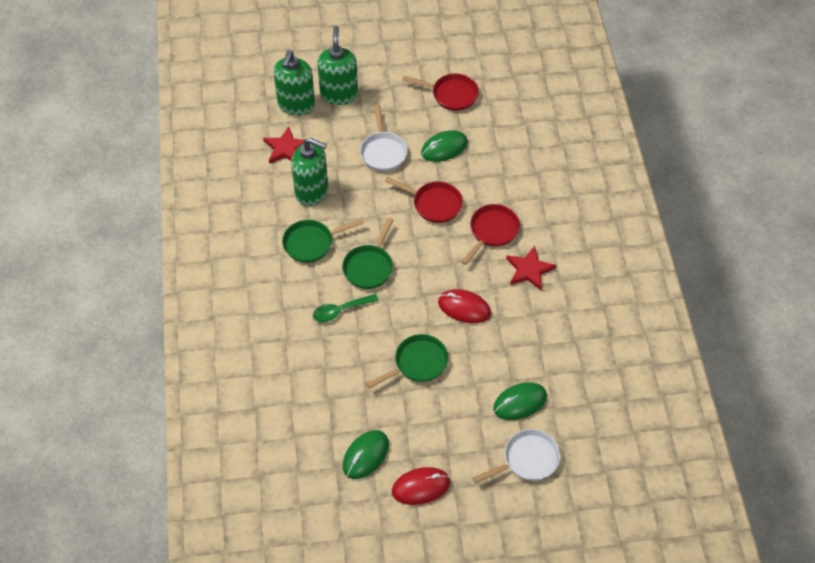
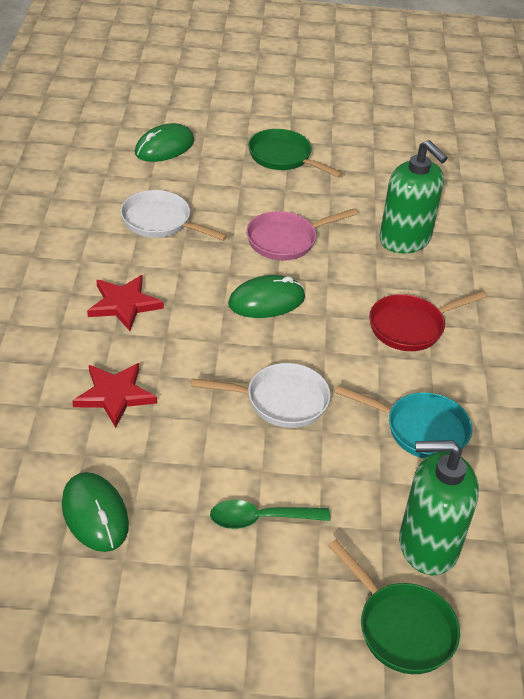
green pan: 3 -> 2
green soap dispenser: 3 -> 2
pink pan: 0 -> 1
red mouse: 2 -> 0
red pan: 3 -> 1
turquoise pan: 0 -> 1

